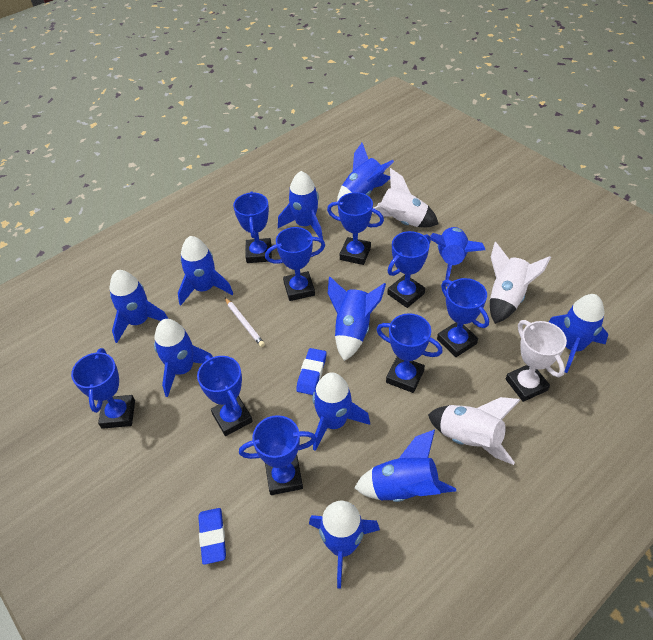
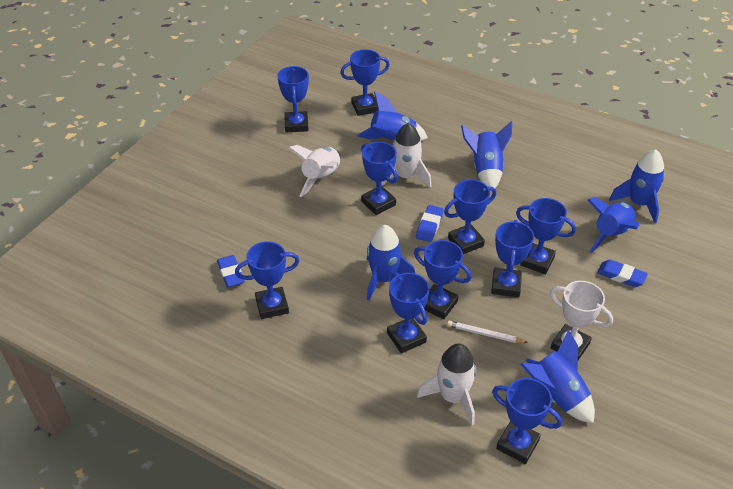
blue eraser: 2 -> 3
blue rocket: 11 -> 6
blue trophy: 9 -> 10

